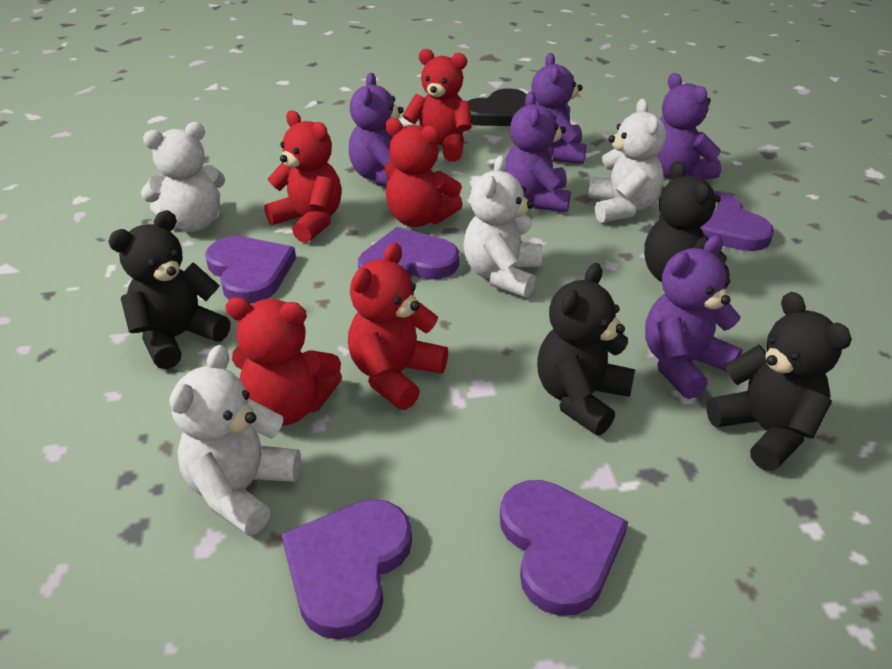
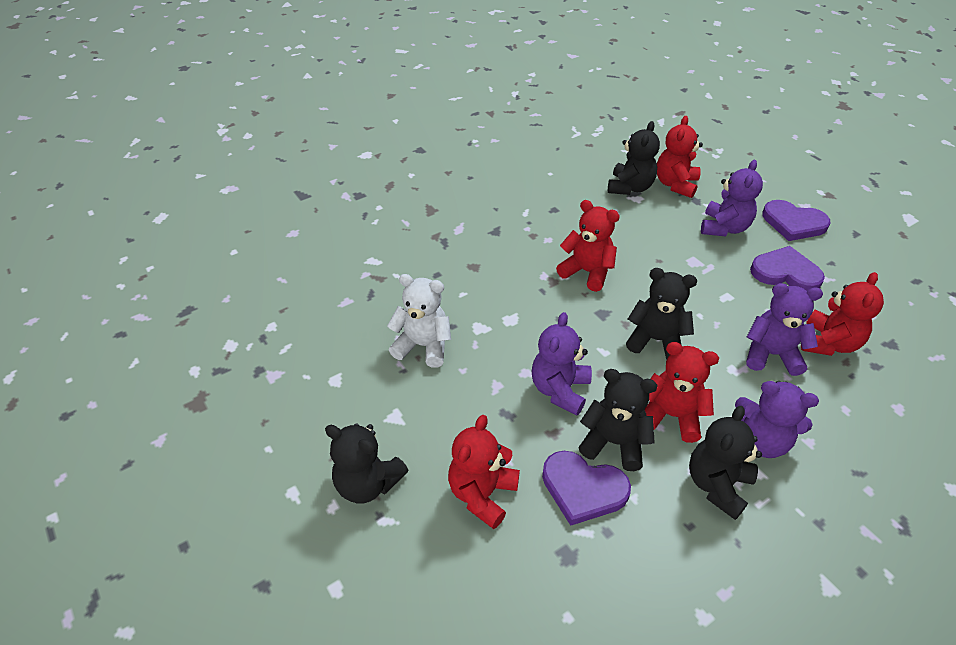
black heart: 1 -> 0
black teddy bear: 4 -> 5
purple heart: 5 -> 3
purple teddy bear: 5 -> 4
white teddy bear: 4 -> 1

